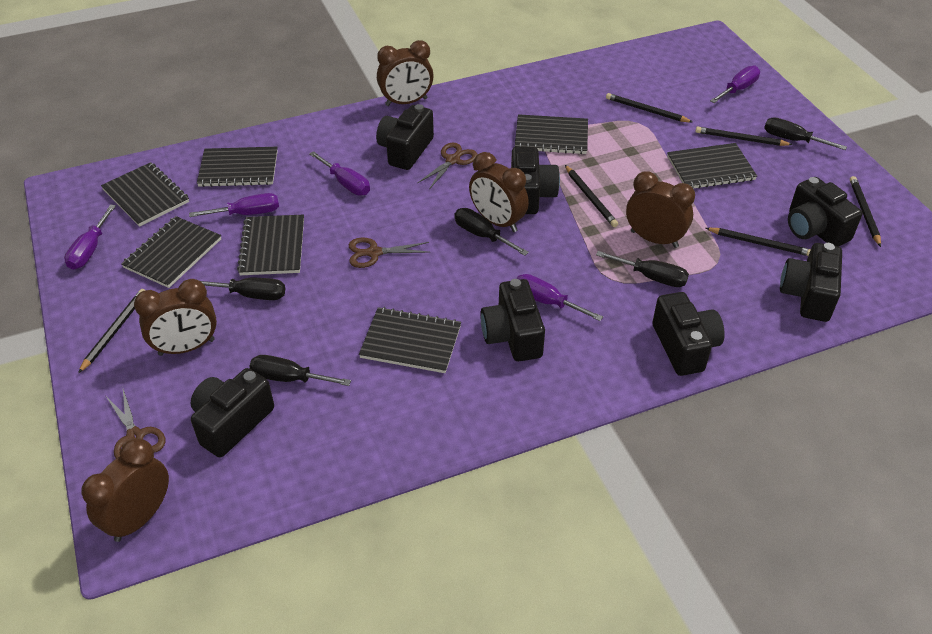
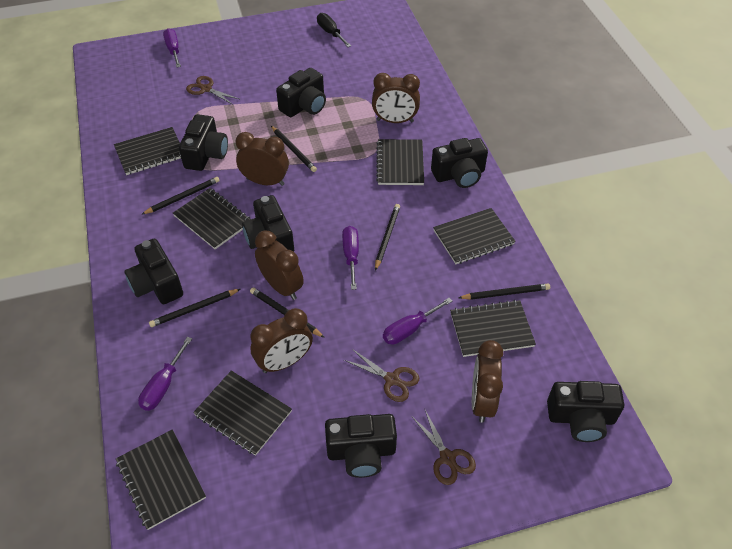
black screwdriver: 5 -> 1
purple screwdriver: 5 -> 4

